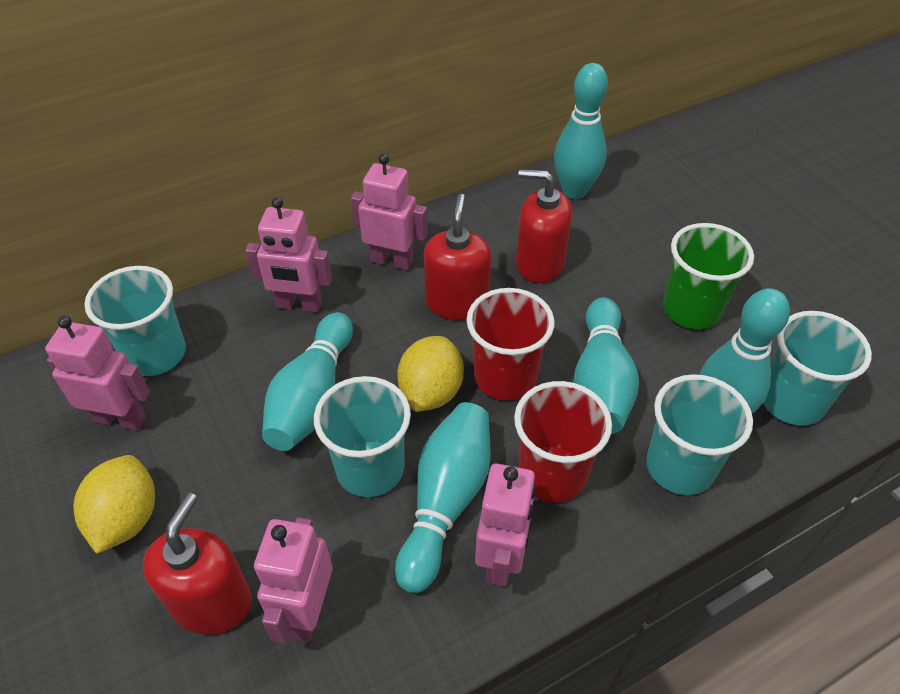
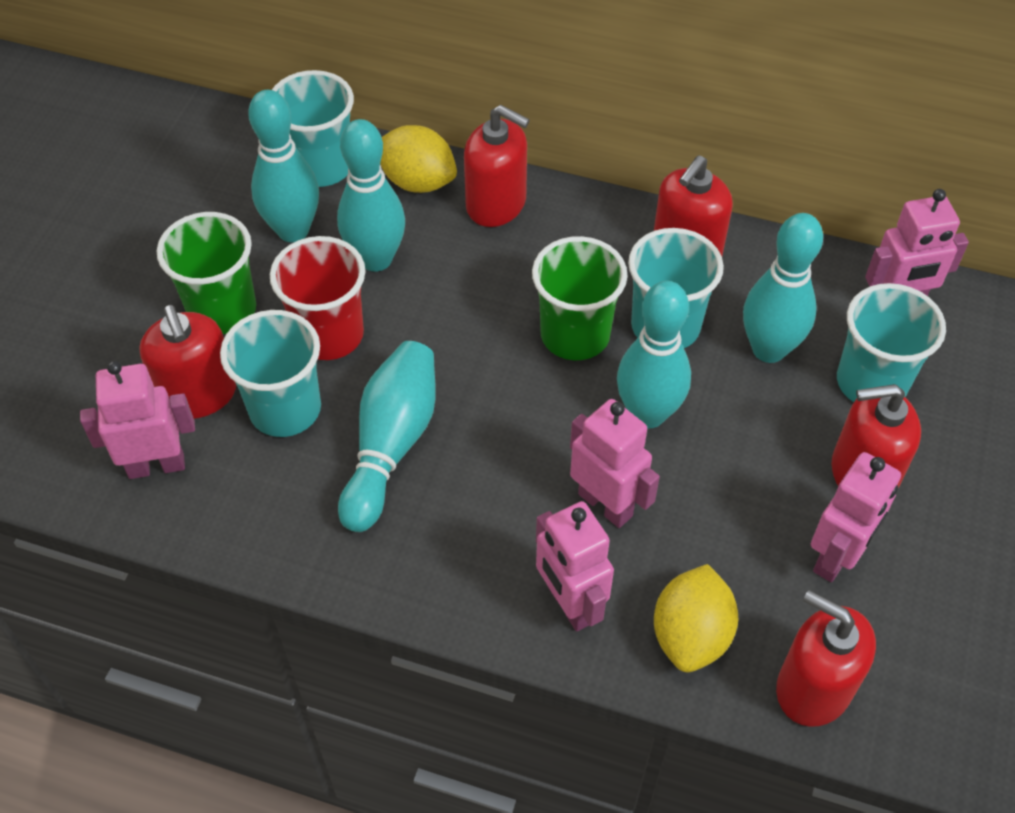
green cup: 1 -> 2
red cup: 2 -> 1
red soap dispenser: 3 -> 5

